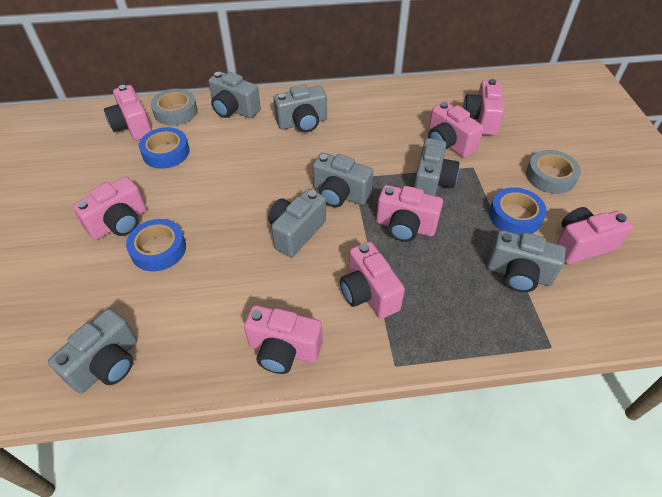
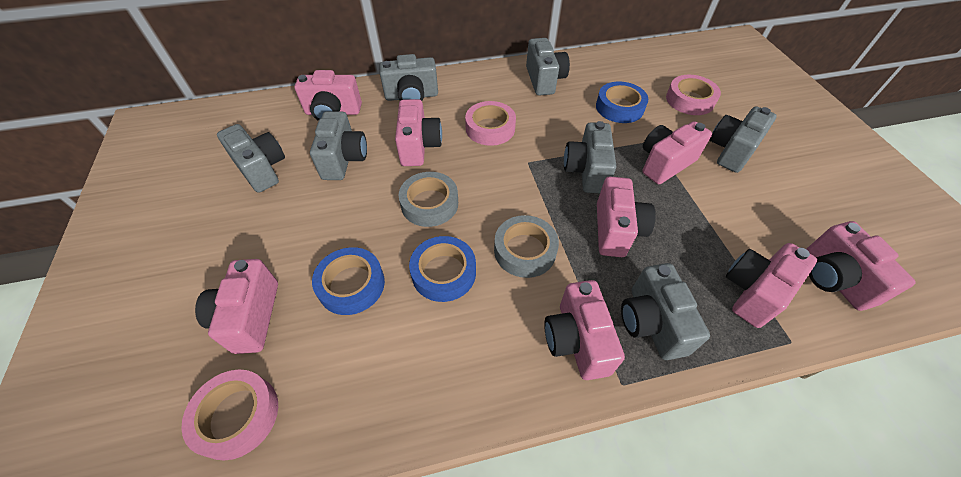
pink tape: 0 -> 3

